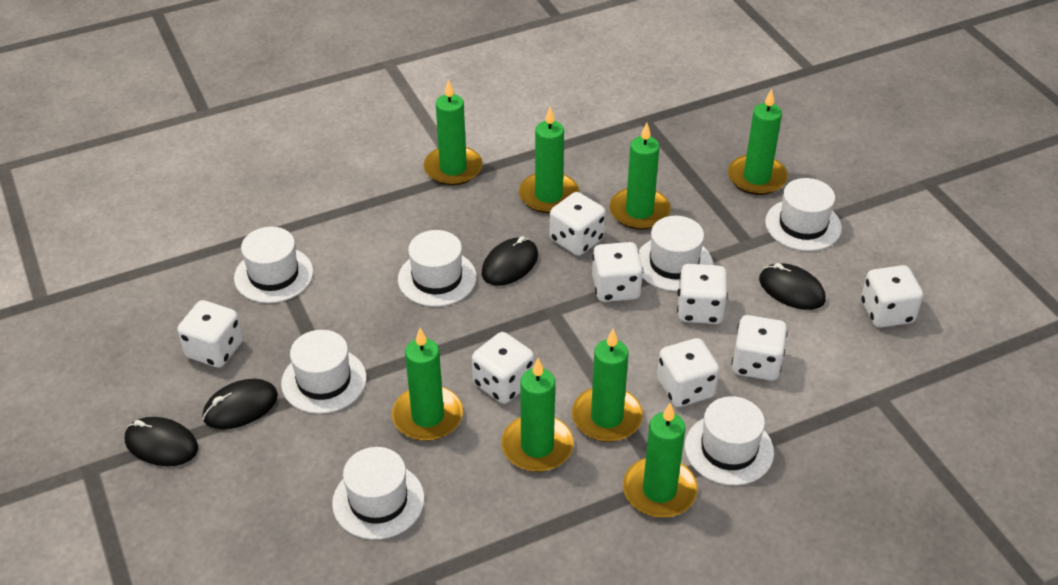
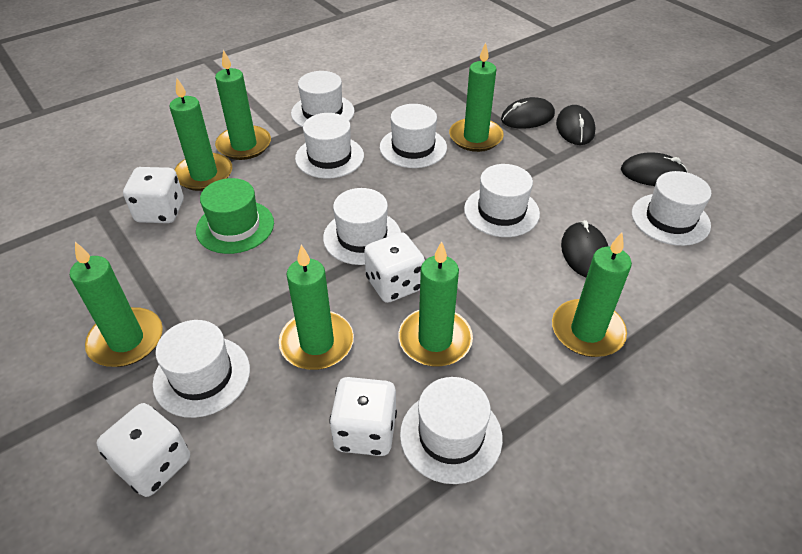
green candle: 8 -> 7
green hat: 0 -> 1
white dice: 8 -> 4
white hat: 7 -> 8

